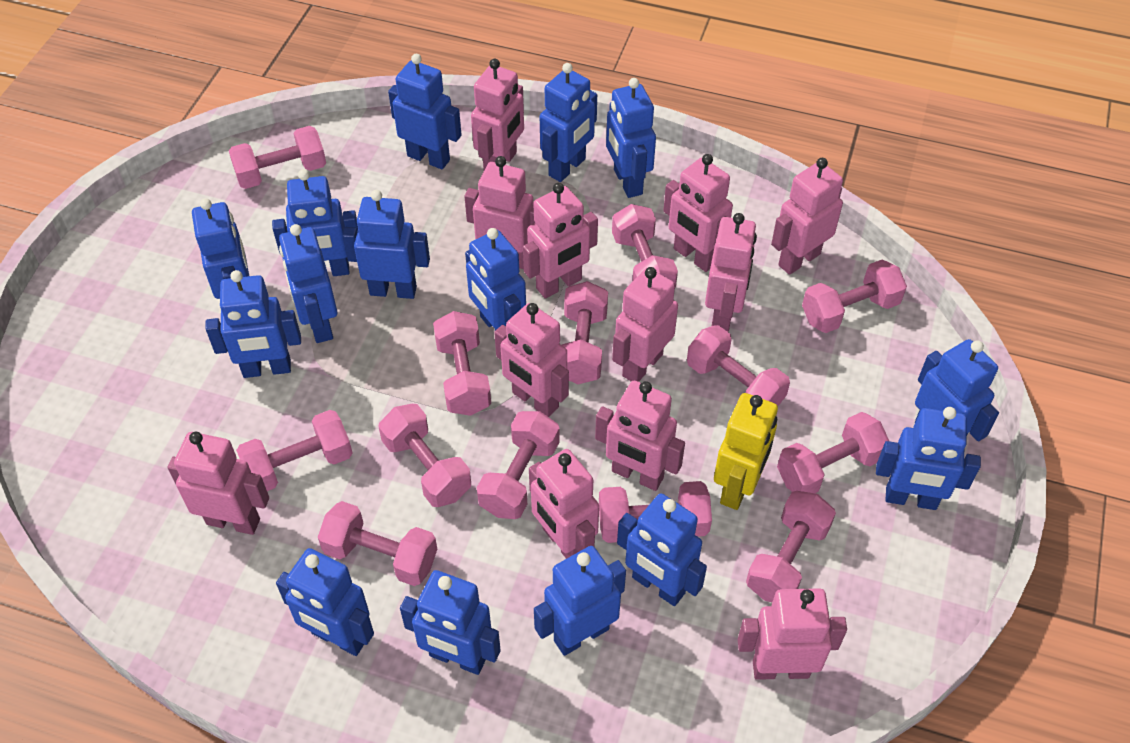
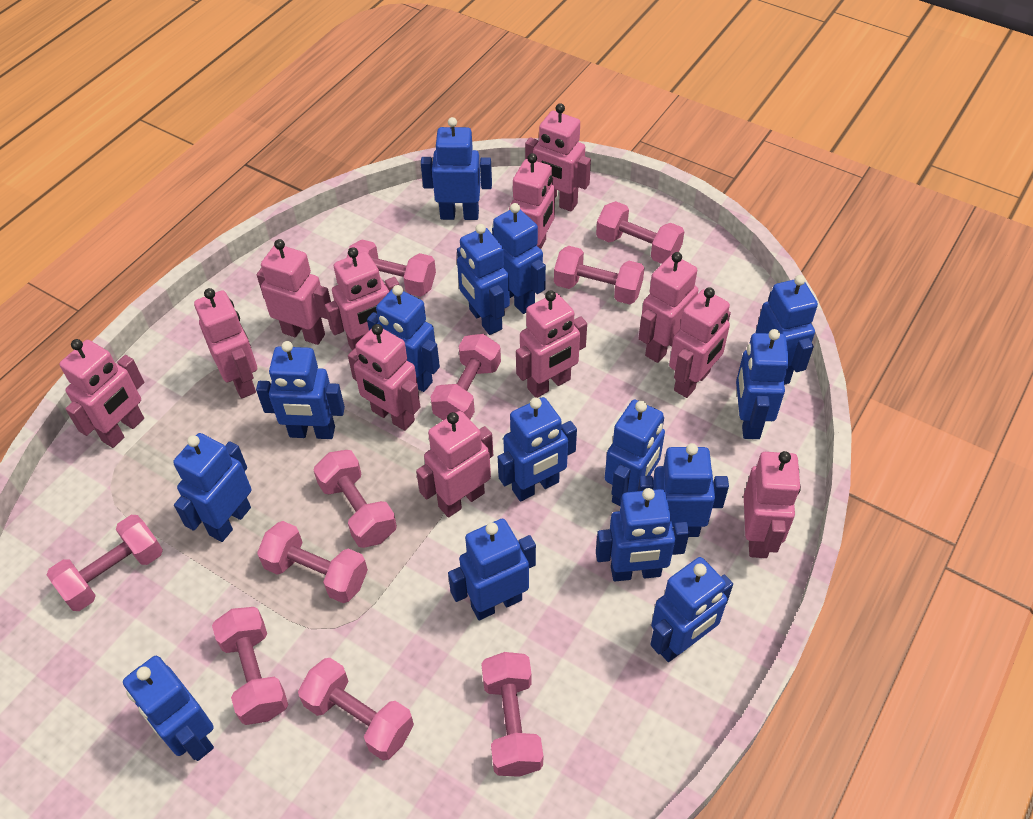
pink dumbbell: 13 -> 10
yellow robot: 1 -> 0

